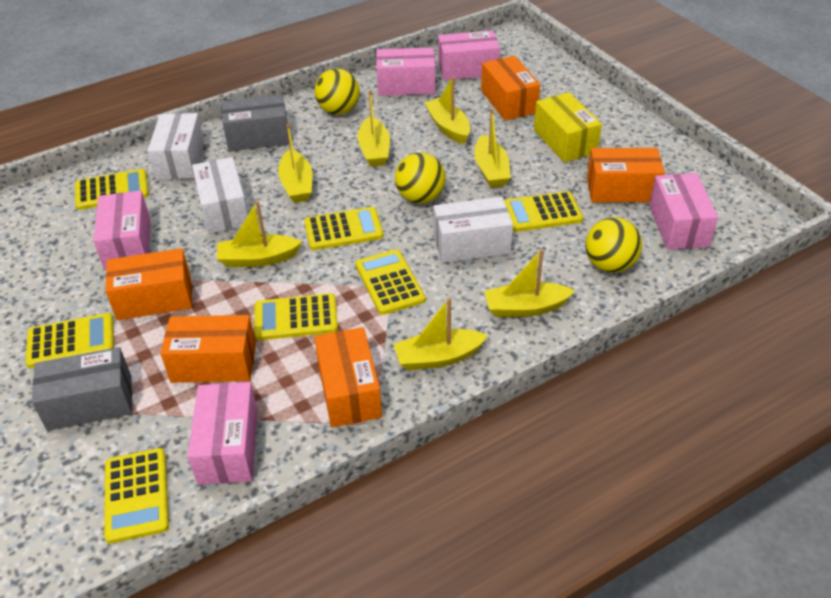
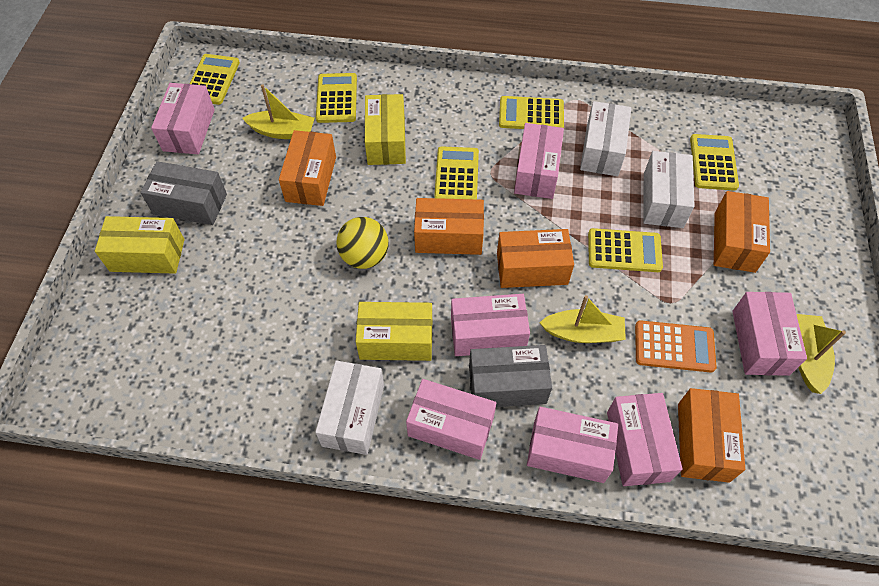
orange calculator: 0 -> 1
pink box: 5 -> 7
yellow ball: 3 -> 1
yellow boat: 7 -> 3
yellow box: 1 -> 3
yellow calculator: 7 -> 6

